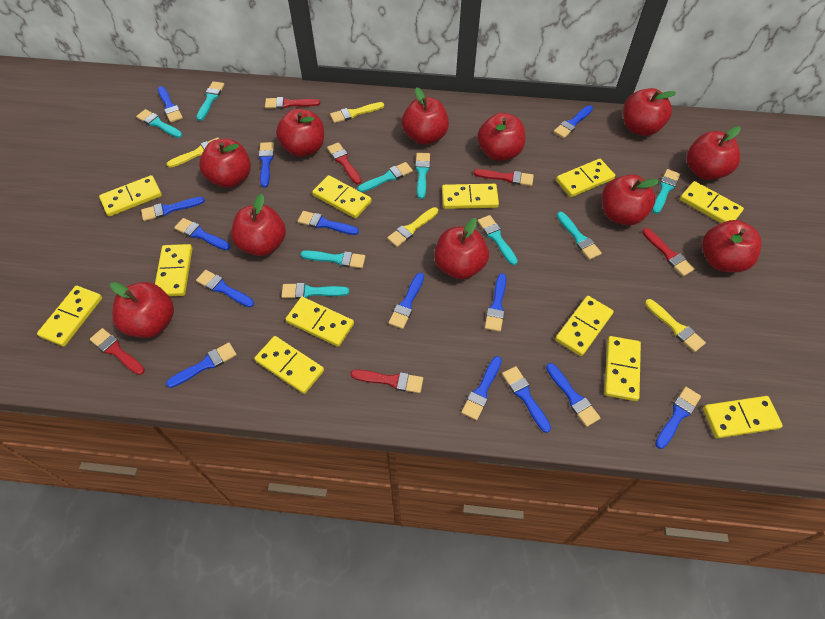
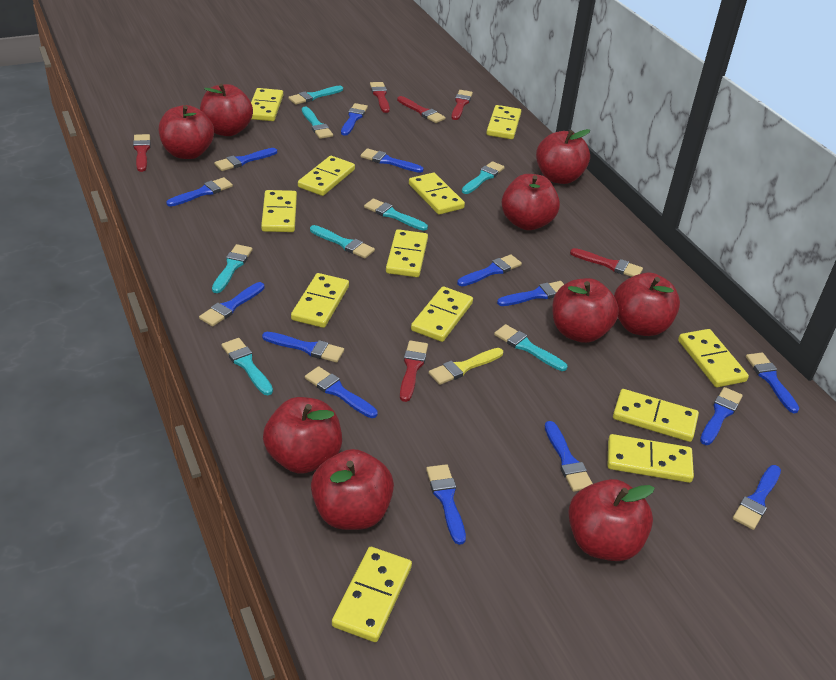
red apple: 11 -> 9
turquoise brush: 9 -> 8
yellow brush: 4 -> 1

